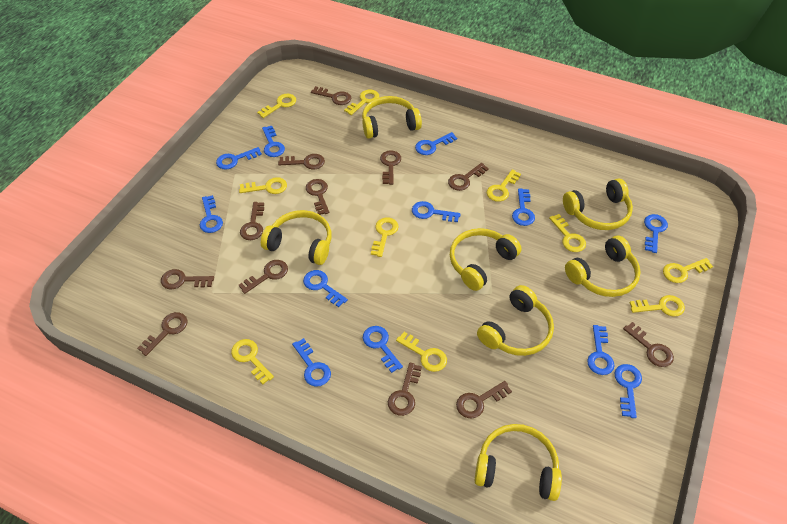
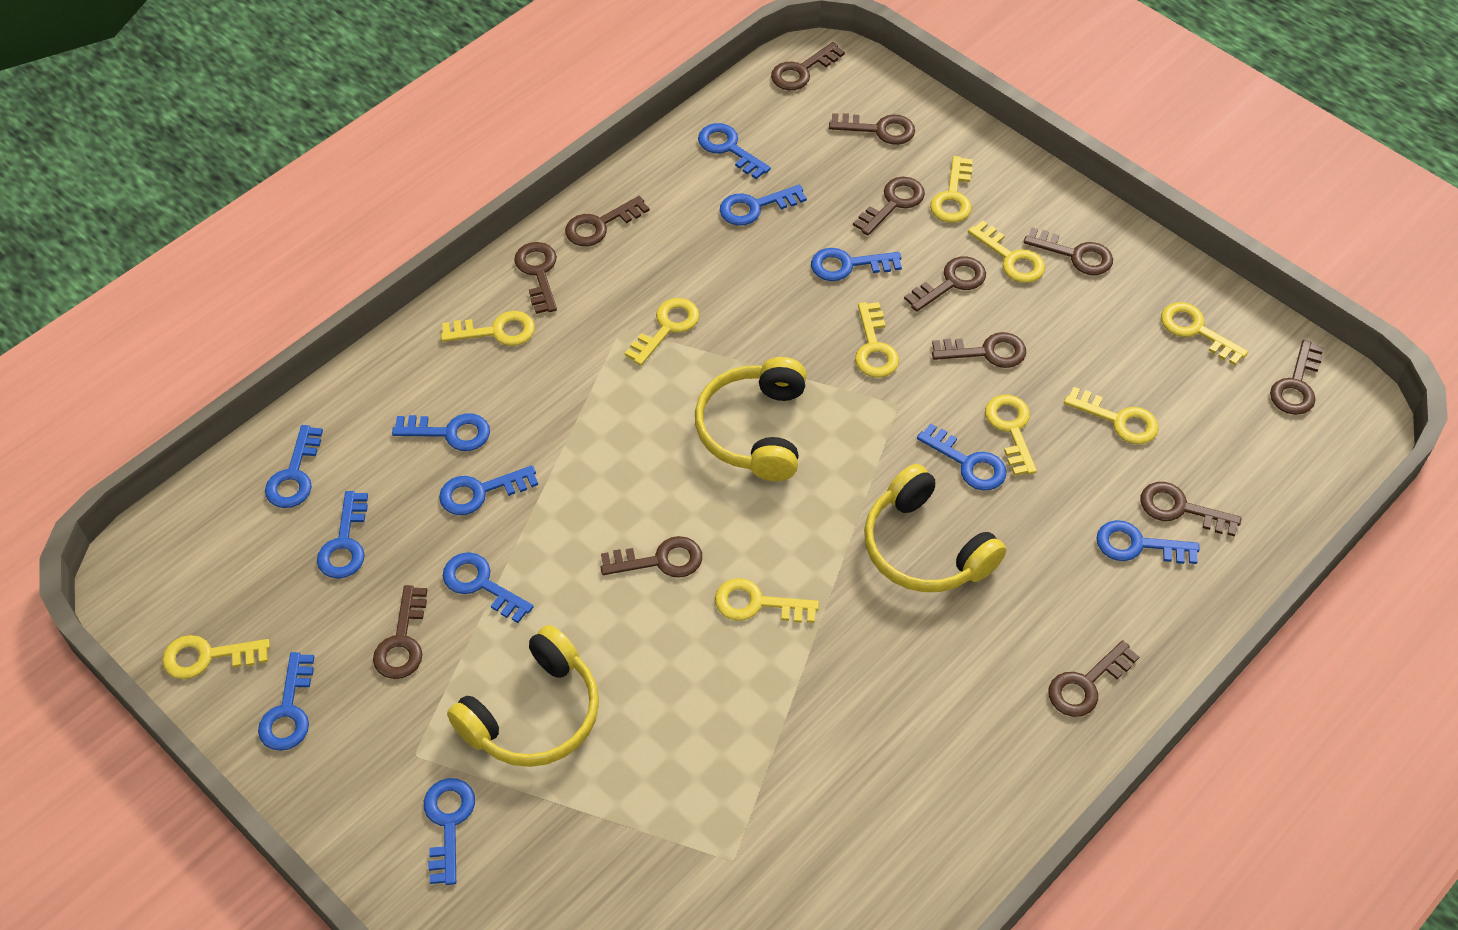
brown key: 12 -> 13
yellow headphones: 7 -> 3

